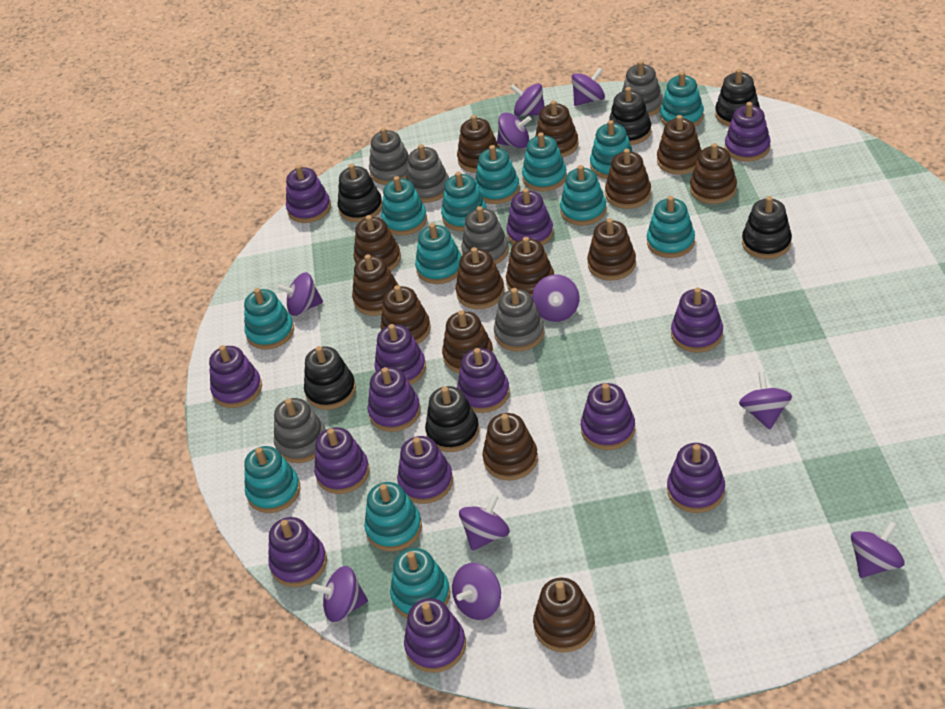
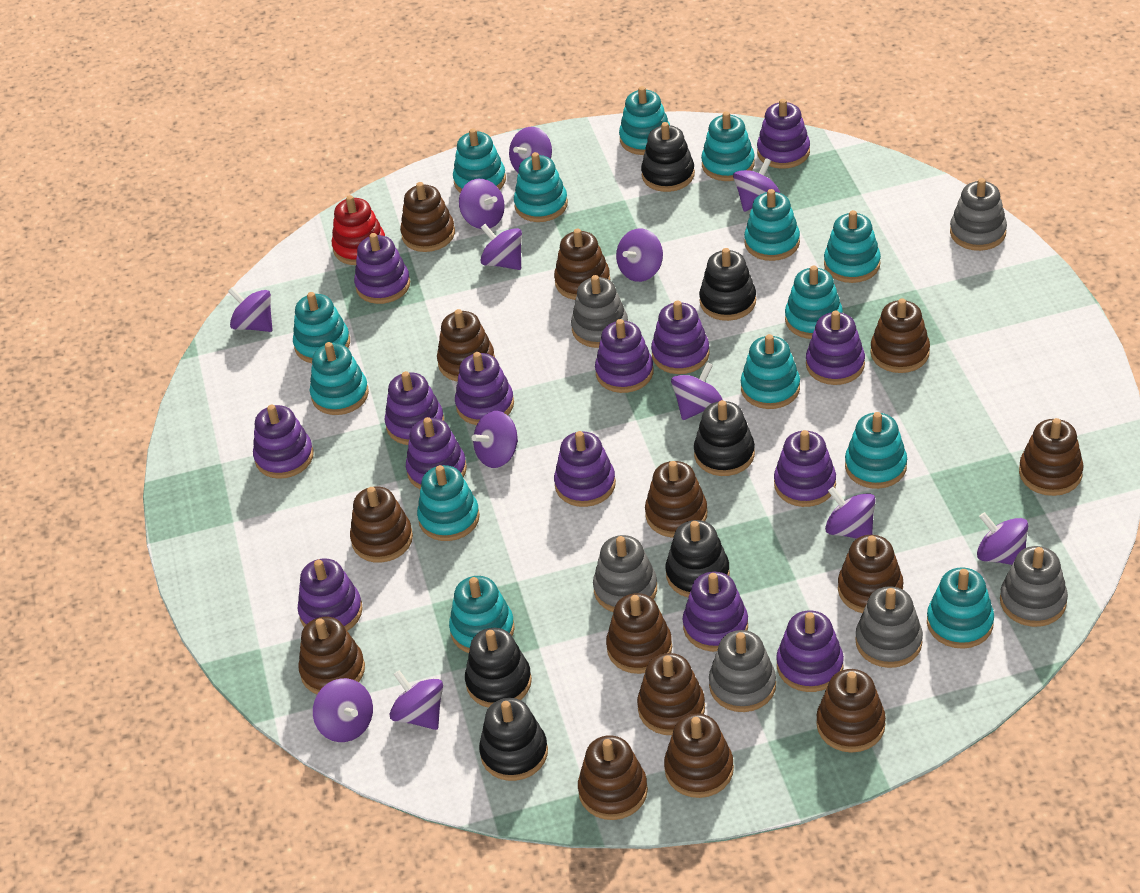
purple spinning top: 10 -> 12
red stacking toy: 0 -> 1
turquoise stacking toy: 13 -> 14

